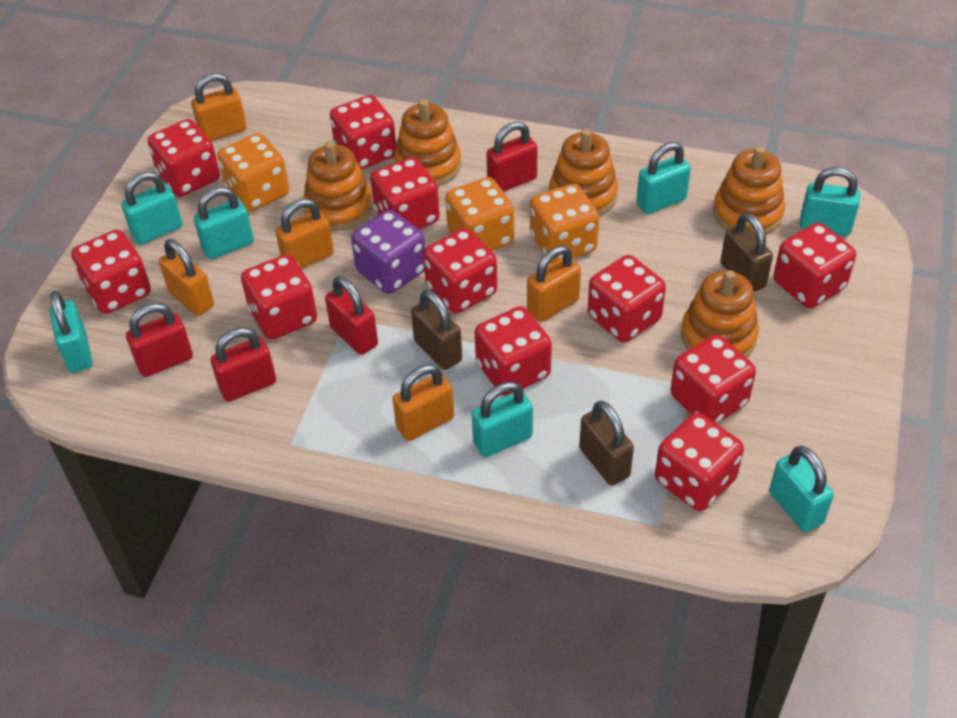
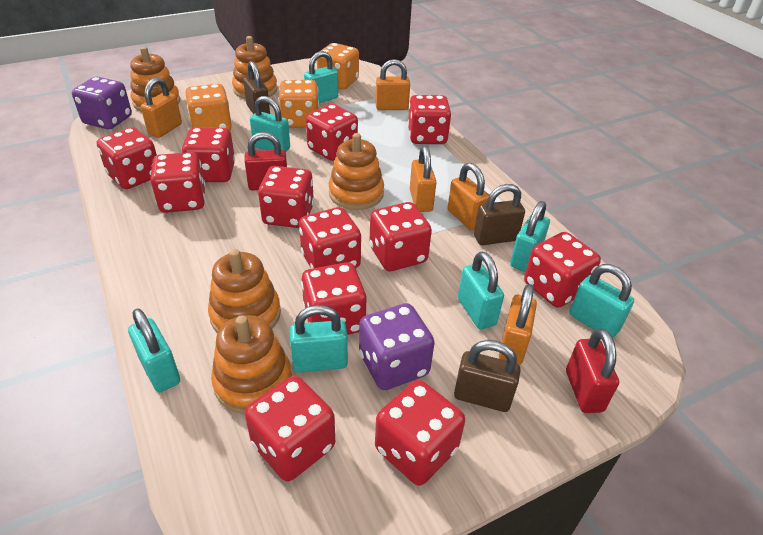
purple dice: 1 -> 2
red dice: 11 -> 12
red padlock: 4 -> 2

